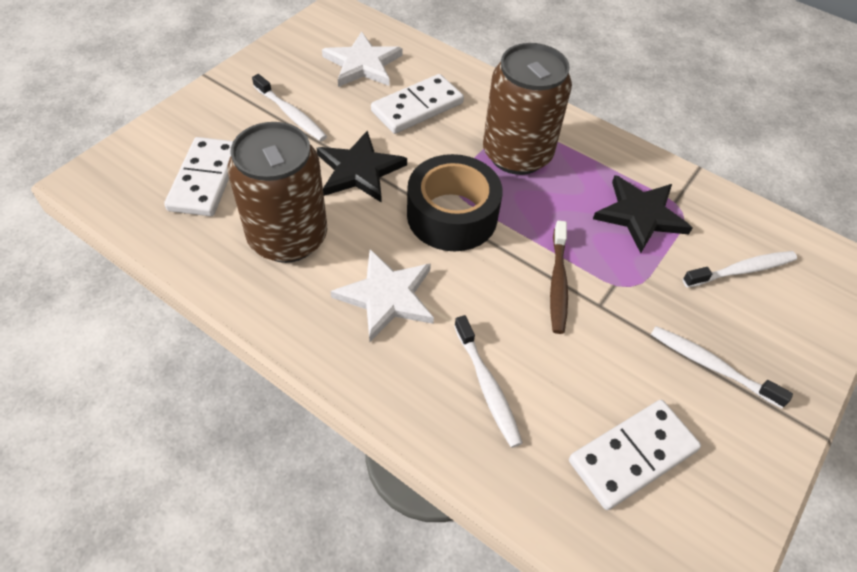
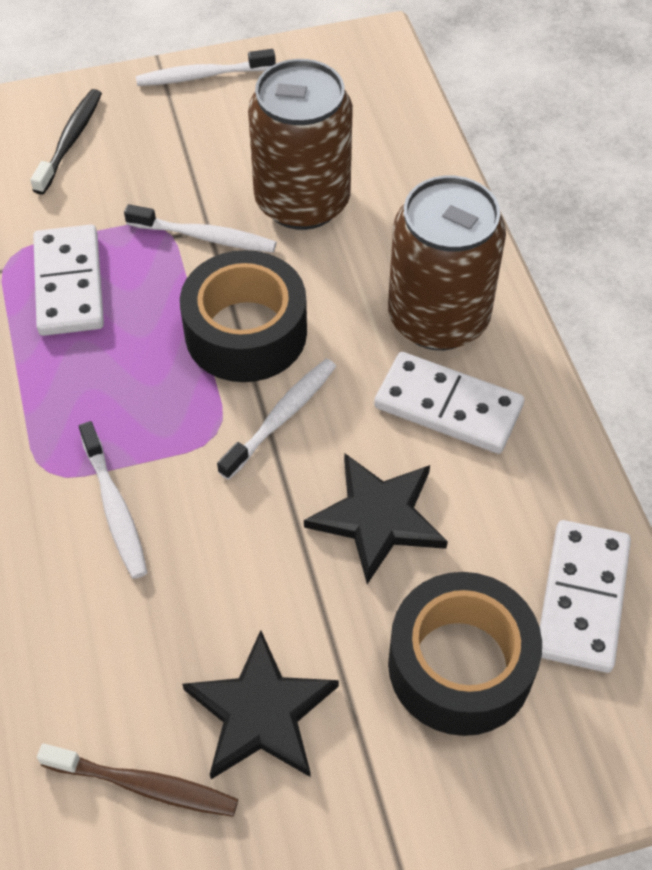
black tape: 1 -> 2
black toothbrush: 0 -> 1
white star: 2 -> 0

